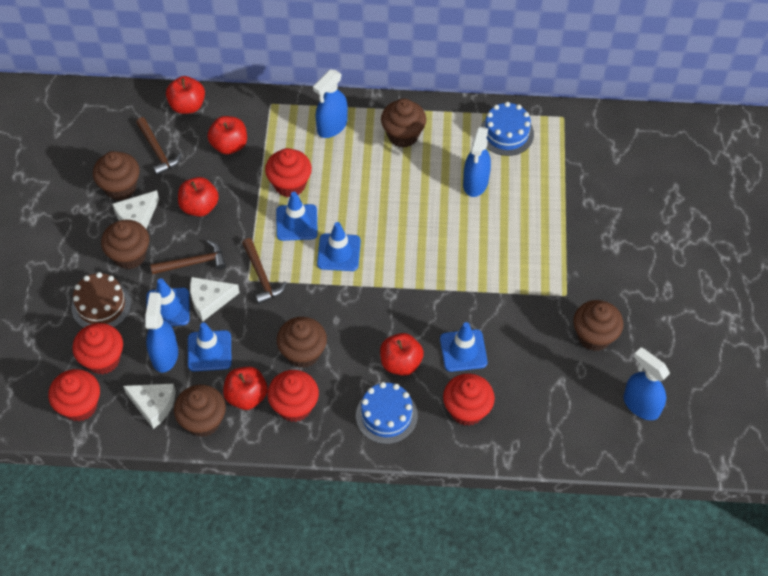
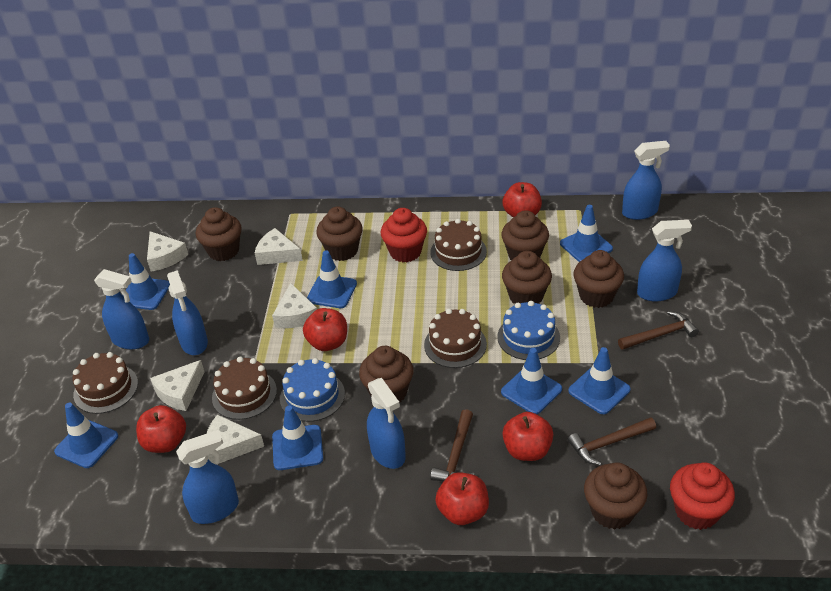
blue spray bottle: 4 -> 6
blue traffic cone: 5 -> 7
brown cake: 1 -> 4
brown cupcake: 6 -> 7
red cupcake: 5 -> 2
white cheese: 3 -> 5

